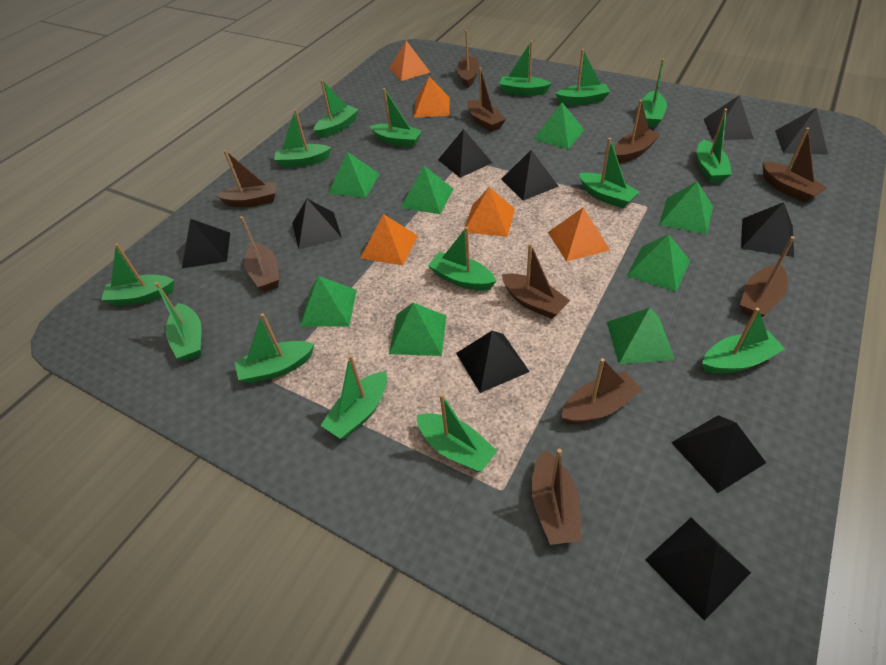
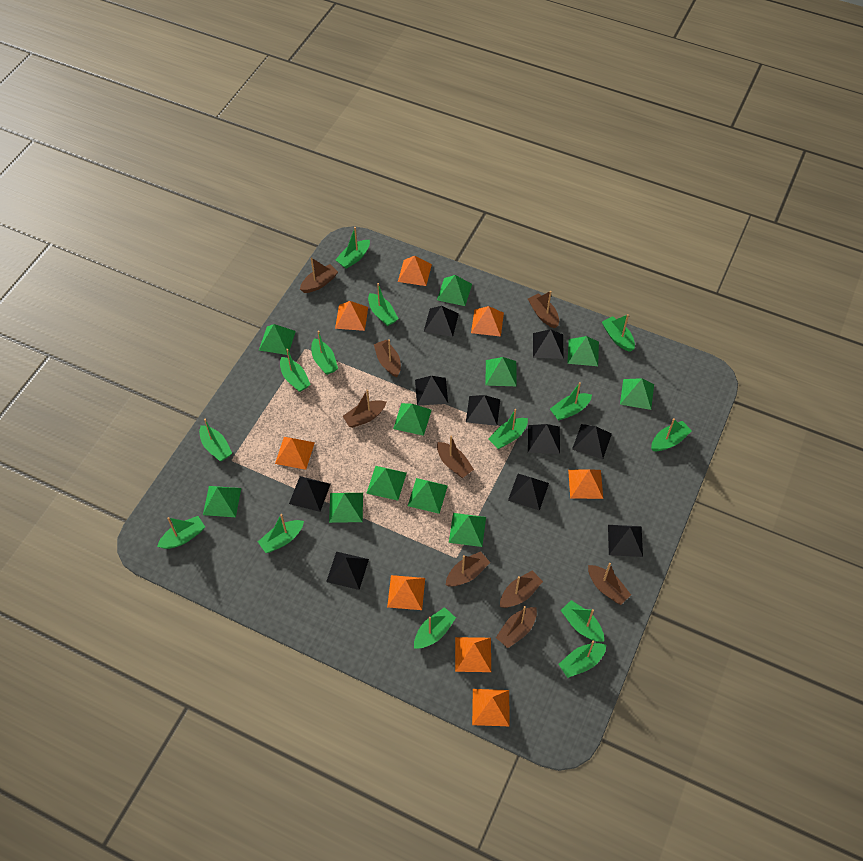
brown boat: 10 -> 9
green boat: 15 -> 14
green pyramid: 8 -> 11
orange pyramid: 5 -> 8

